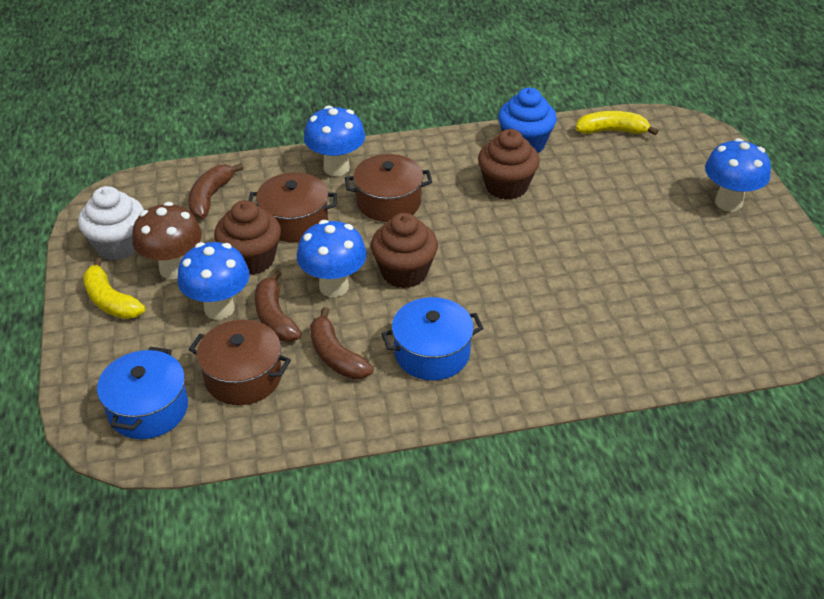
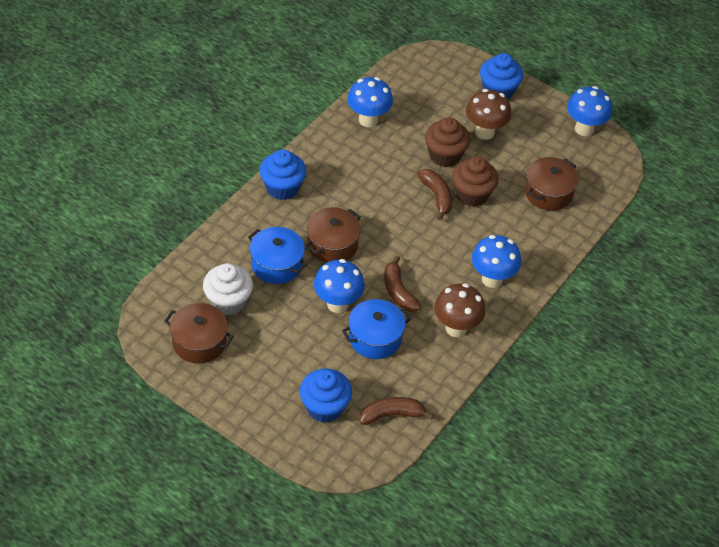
blue cupcake: 1 -> 3
brown cupcake: 3 -> 2
brown mushroom: 1 -> 2
yellow banana: 2 -> 0

